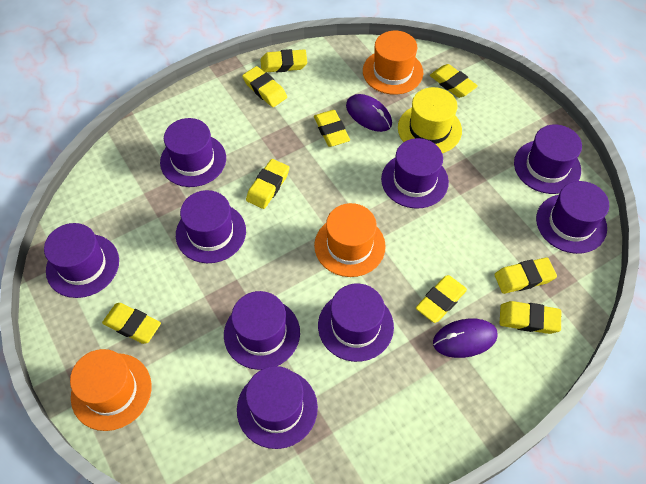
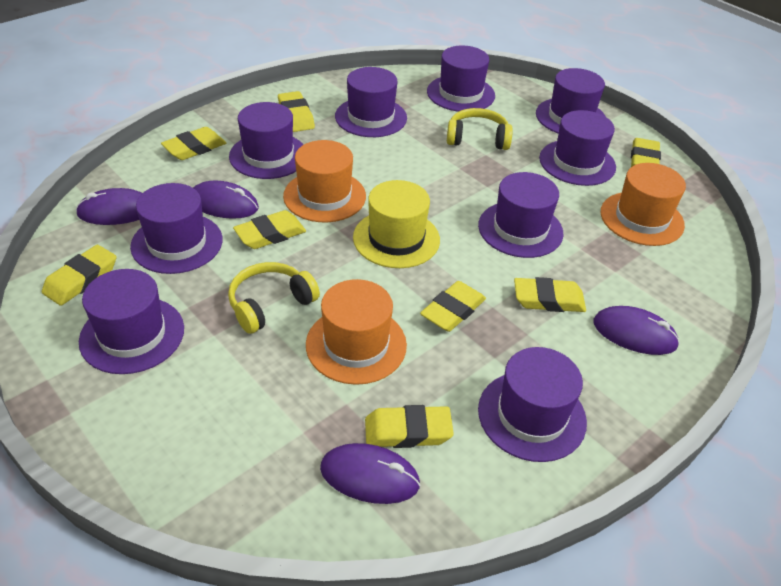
purple mouse: 2 -> 4
yellow eraser: 9 -> 8
yellow headphones: 0 -> 2

